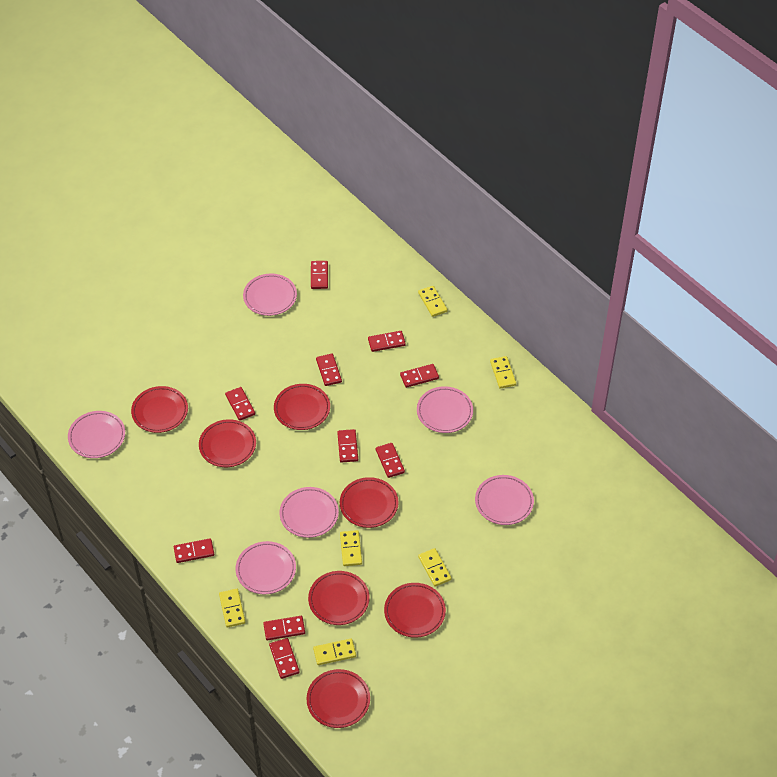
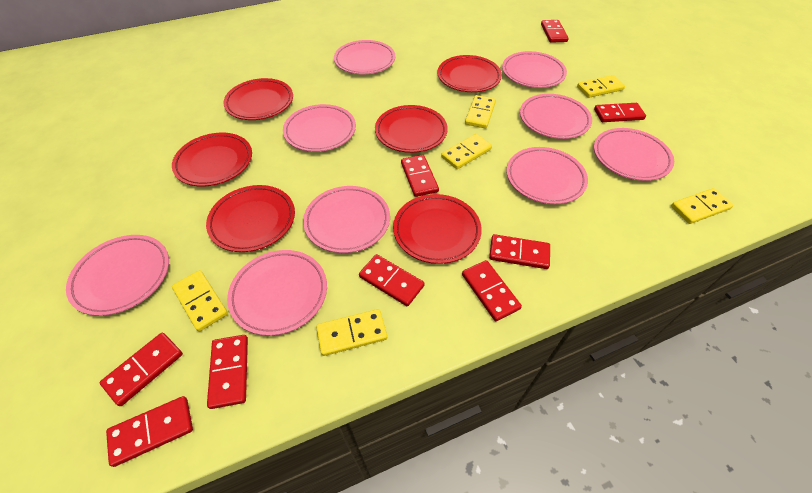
pink plate: 6 -> 9
red domino: 10 -> 9
red plate: 7 -> 6

